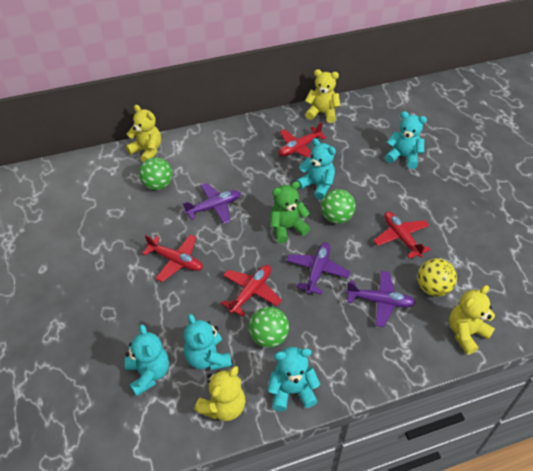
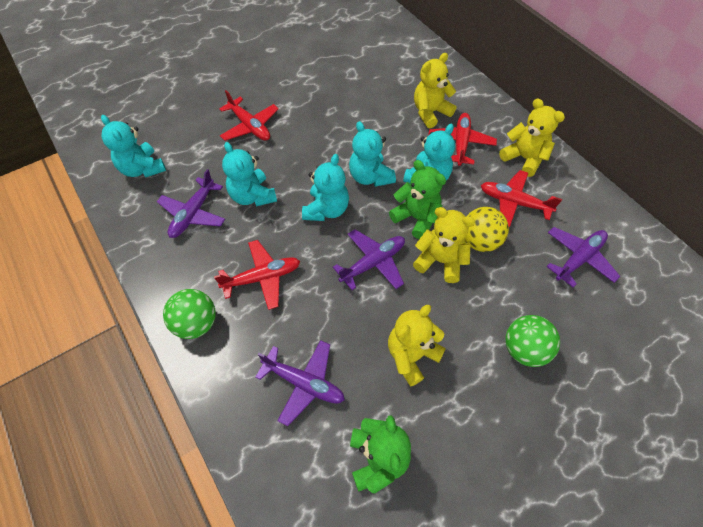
green ball: 3 -> 2
green teddy bear: 1 -> 2
purple plane: 3 -> 4

